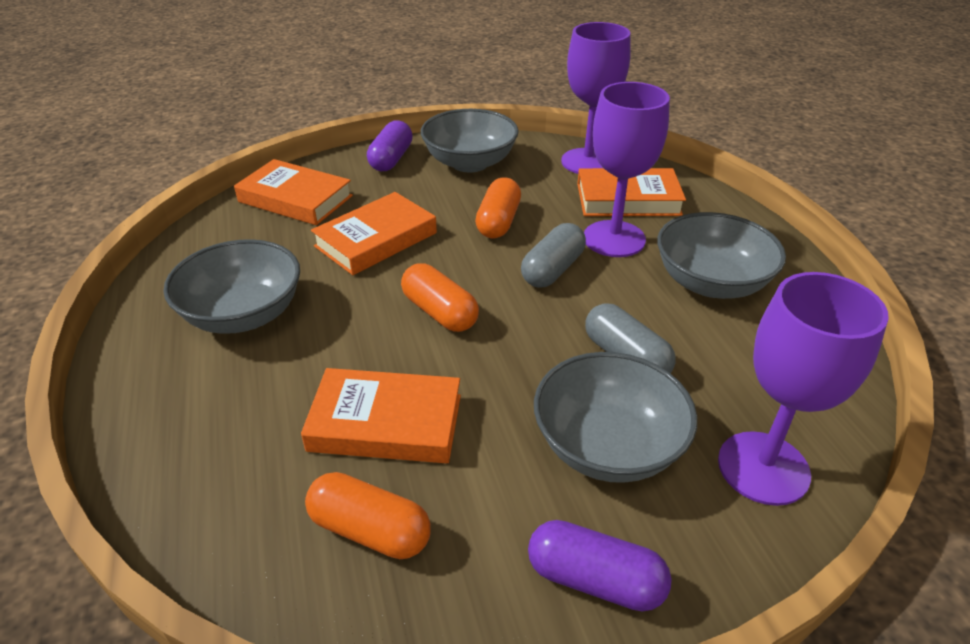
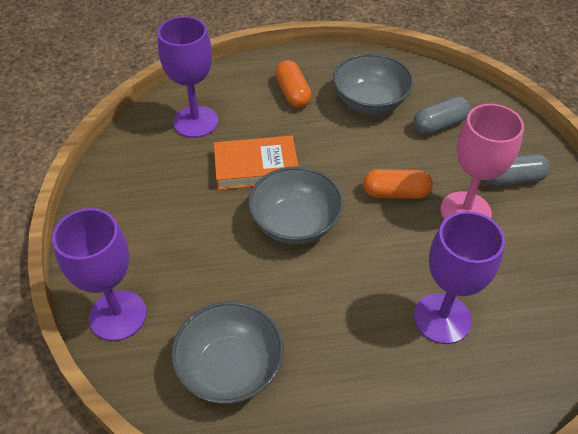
grey bowl: 4 -> 3
orange book: 4 -> 1
orange capsule: 3 -> 2
pink goblet: 0 -> 1
purple capsule: 2 -> 0

